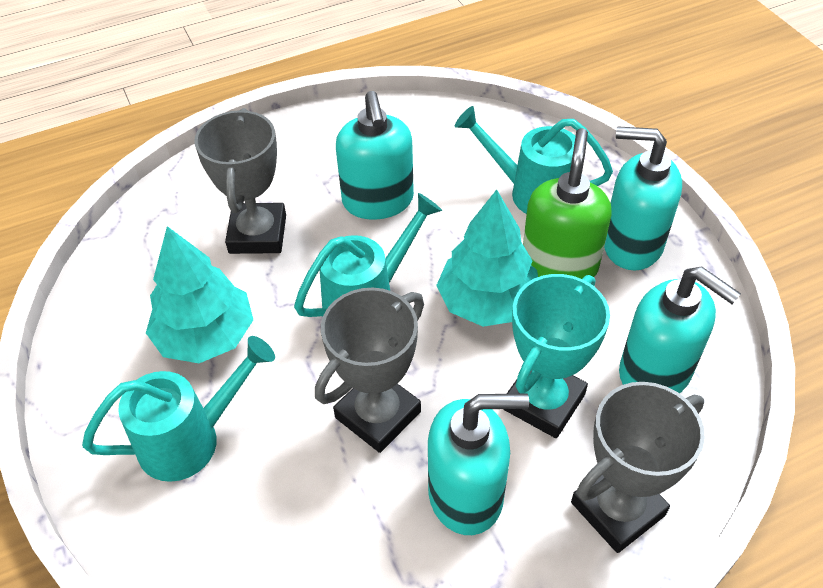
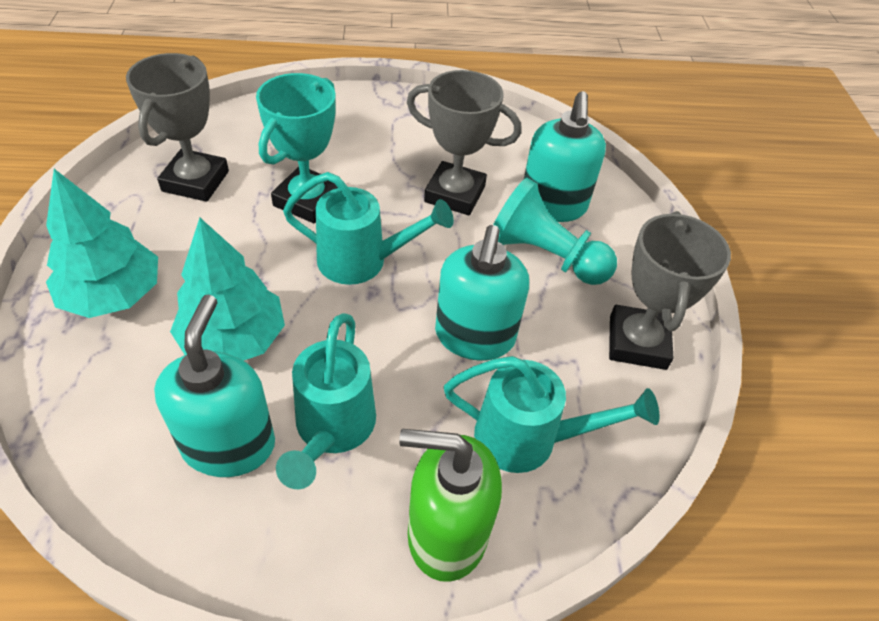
turquoise pawn: 0 -> 1
turquoise soap dispenser: 4 -> 3

